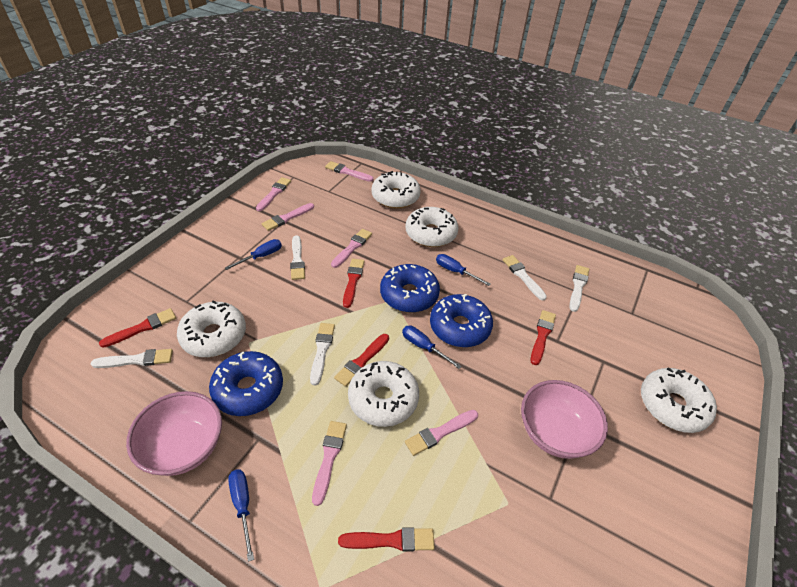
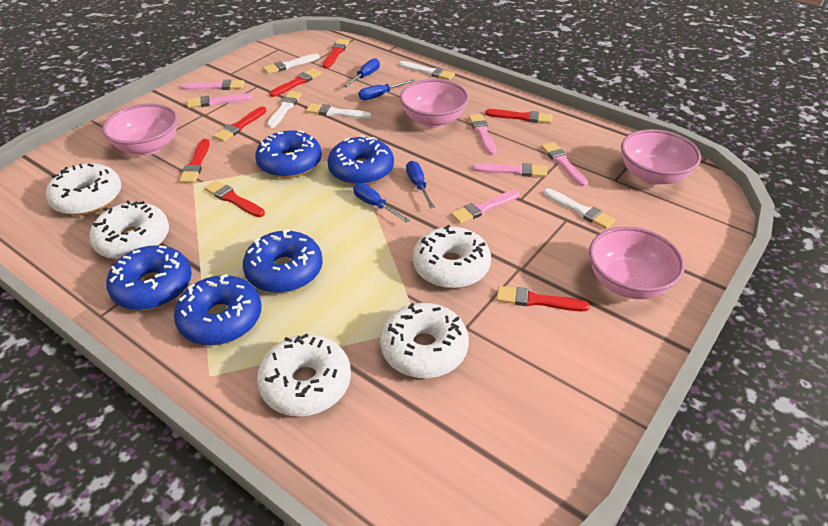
blue donut: 3 -> 5
pink bowl: 2 -> 4
red brush: 5 -> 7

